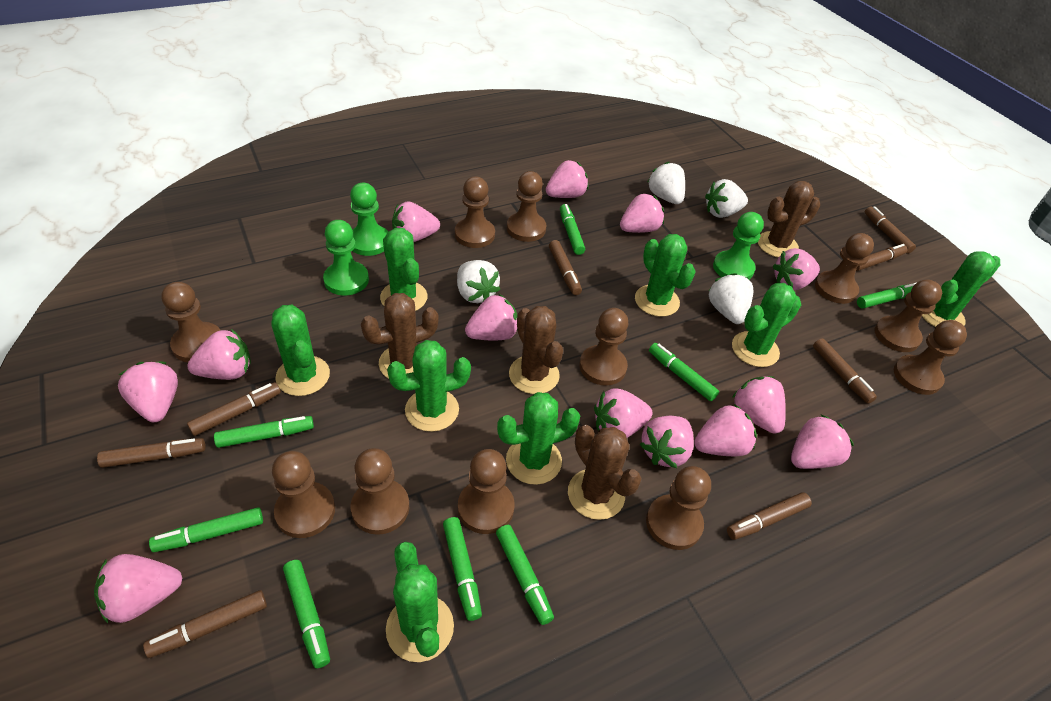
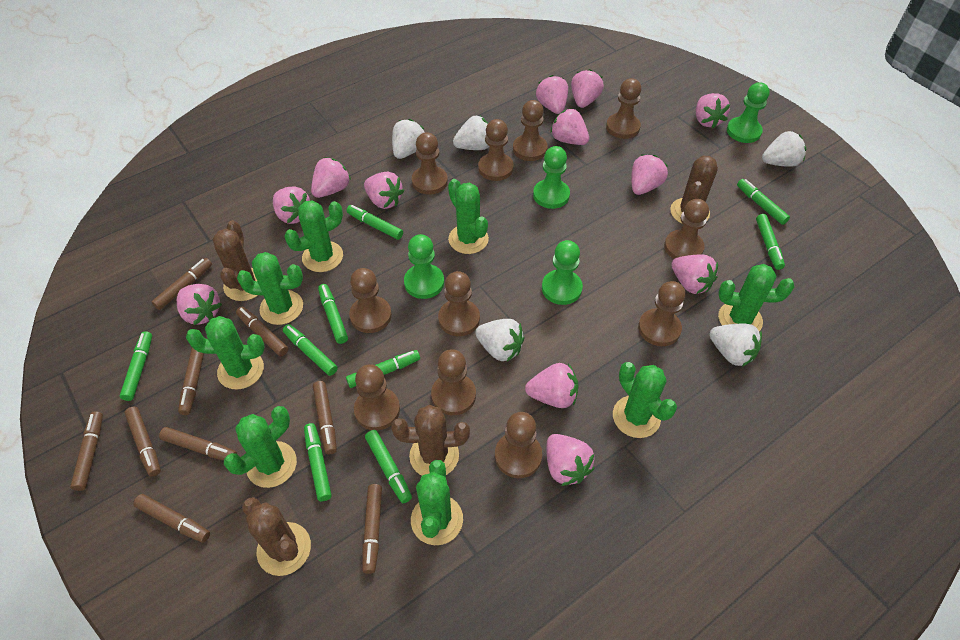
brown marker: 8 -> 9
green marker: 8 -> 9
green pawn: 3 -> 4
pink strawberry: 13 -> 12
white strawberry: 4 -> 5

